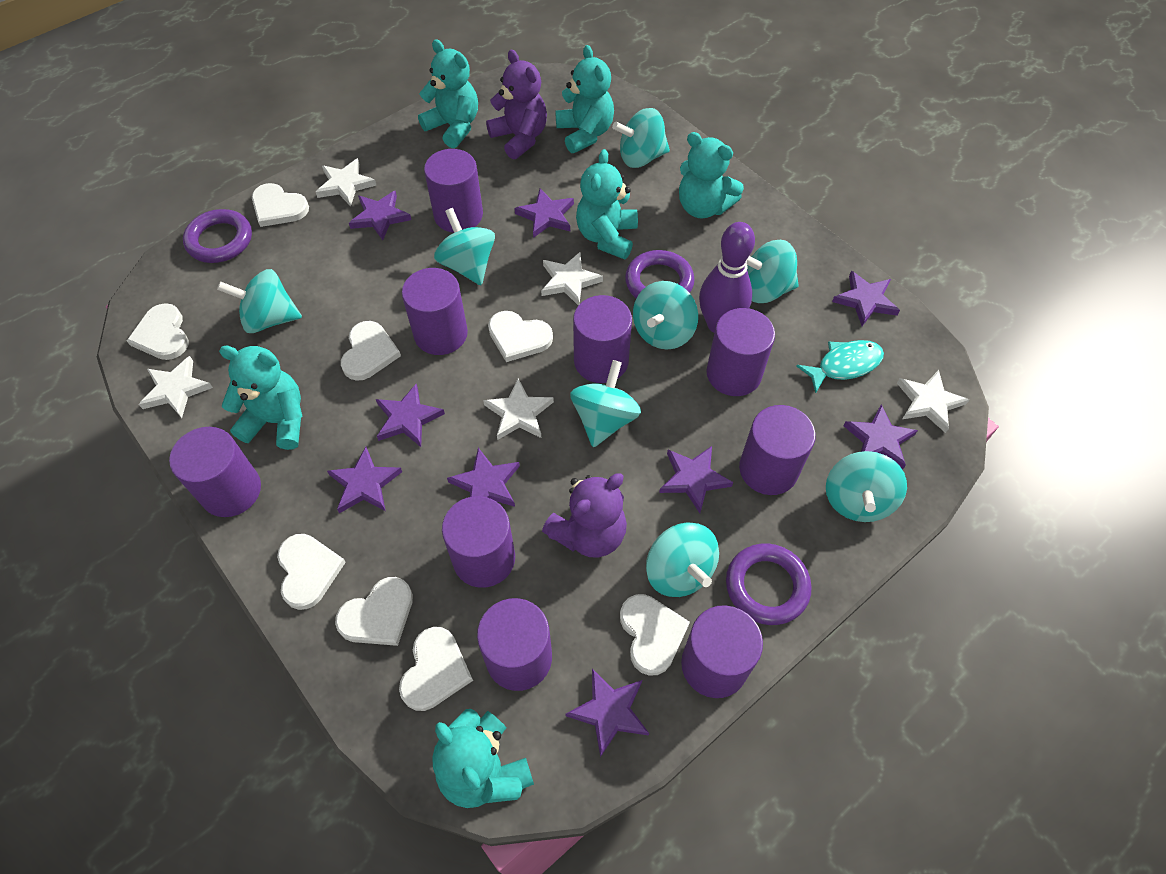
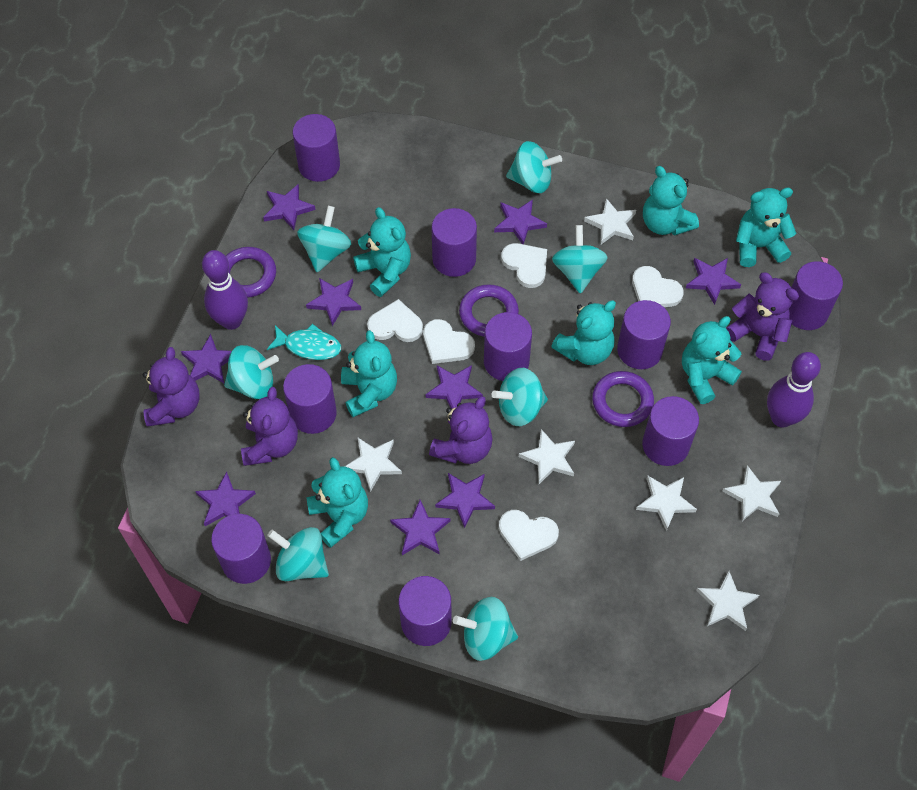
purple bowling pin: 1 -> 2
purple teddy bear: 2 -> 4
turquoise spinning top: 8 -> 7
turquoise teddy bear: 6 -> 7
white heart: 8 -> 5
white star: 5 -> 6

